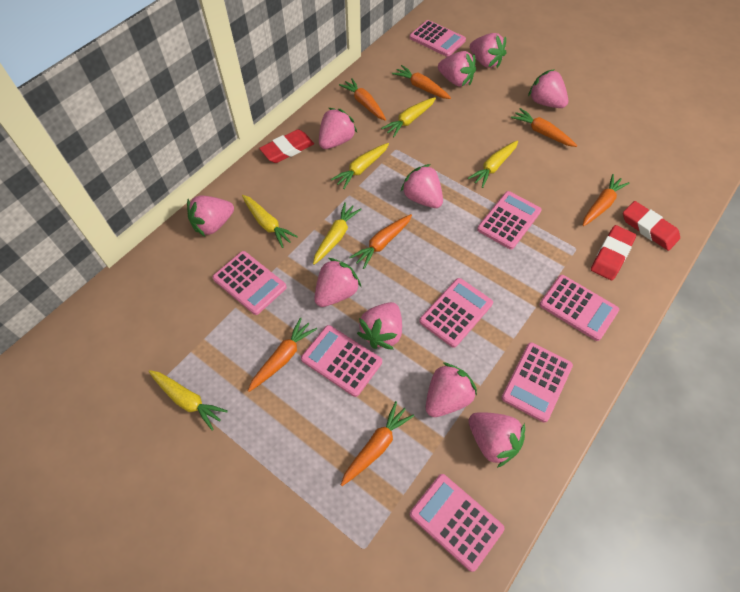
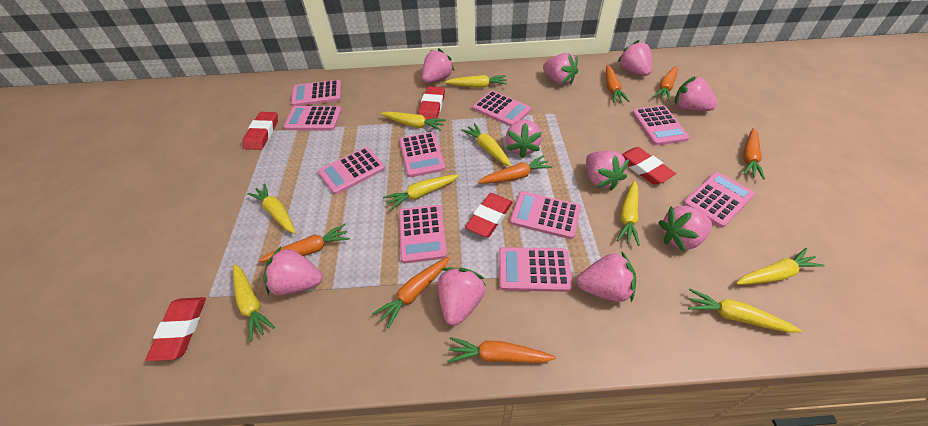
pink calculator: 8 -> 10
red eraser: 3 -> 5
yellow carrot: 6 -> 9

